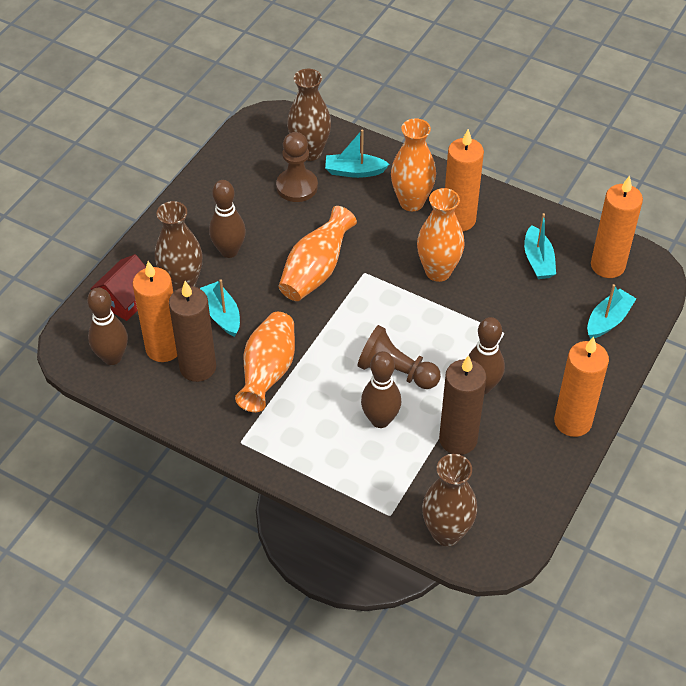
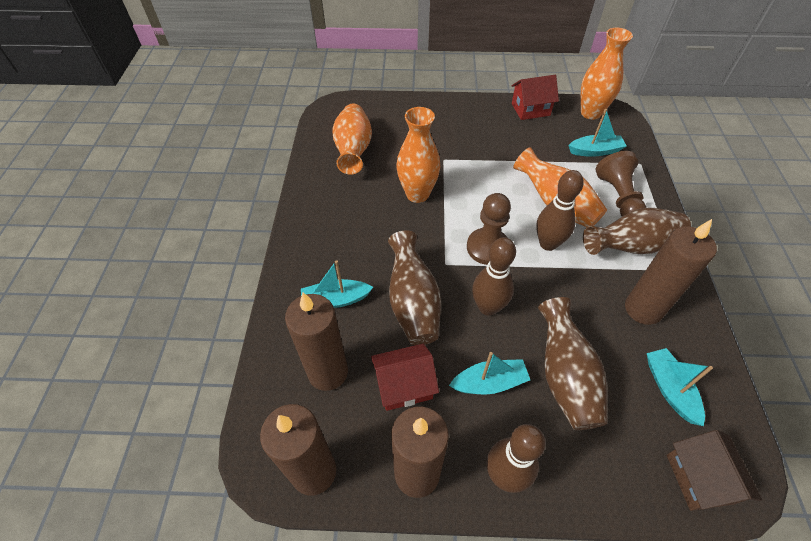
brown bowling pin: 4 -> 3
brown candle: 2 -> 4
brown house: 0 -> 1
orange candle: 4 -> 0
red house: 1 -> 2

